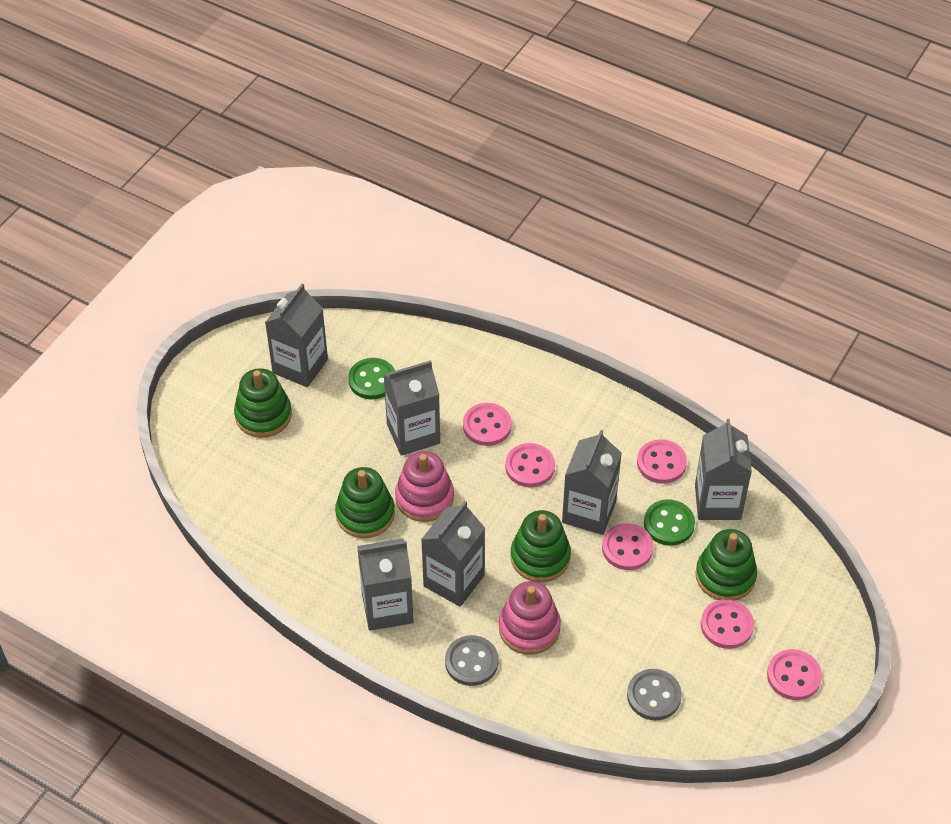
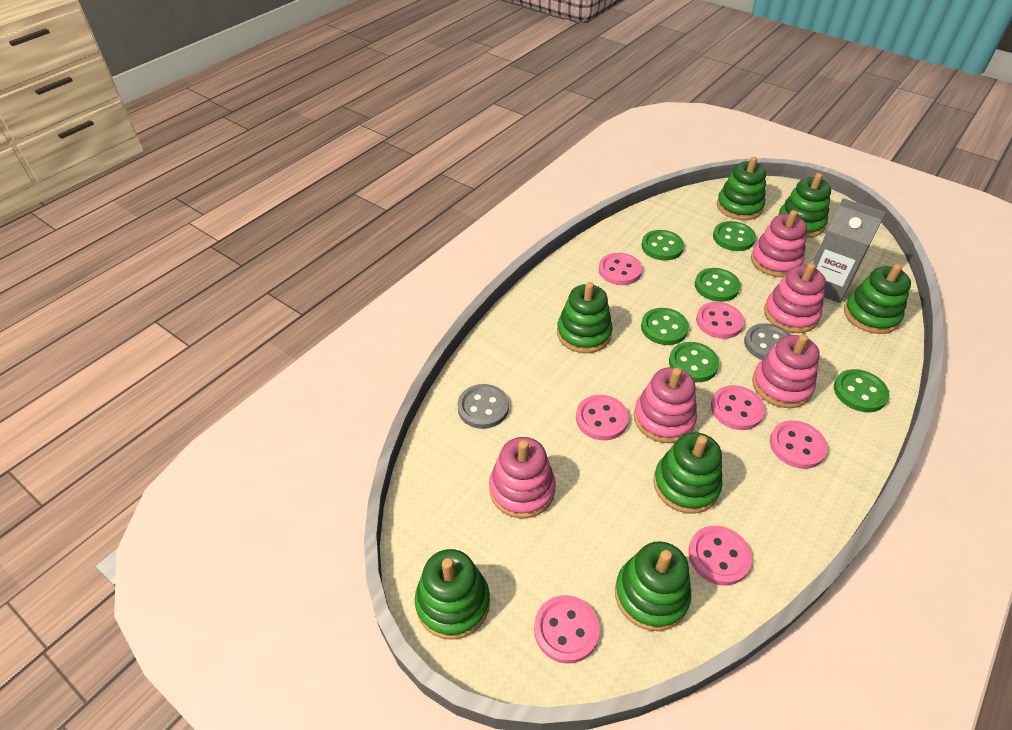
green button: 2 -> 6
green stacking toy: 4 -> 7
grey carton: 6 -> 1
pink button: 6 -> 7
pink stacking toy: 2 -> 5

